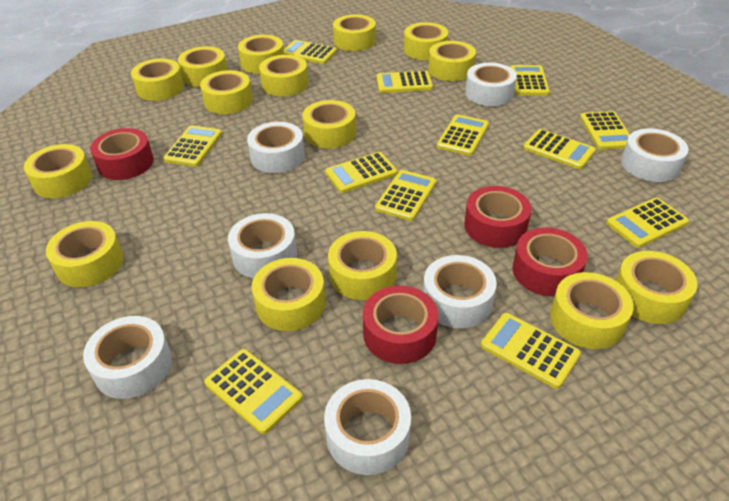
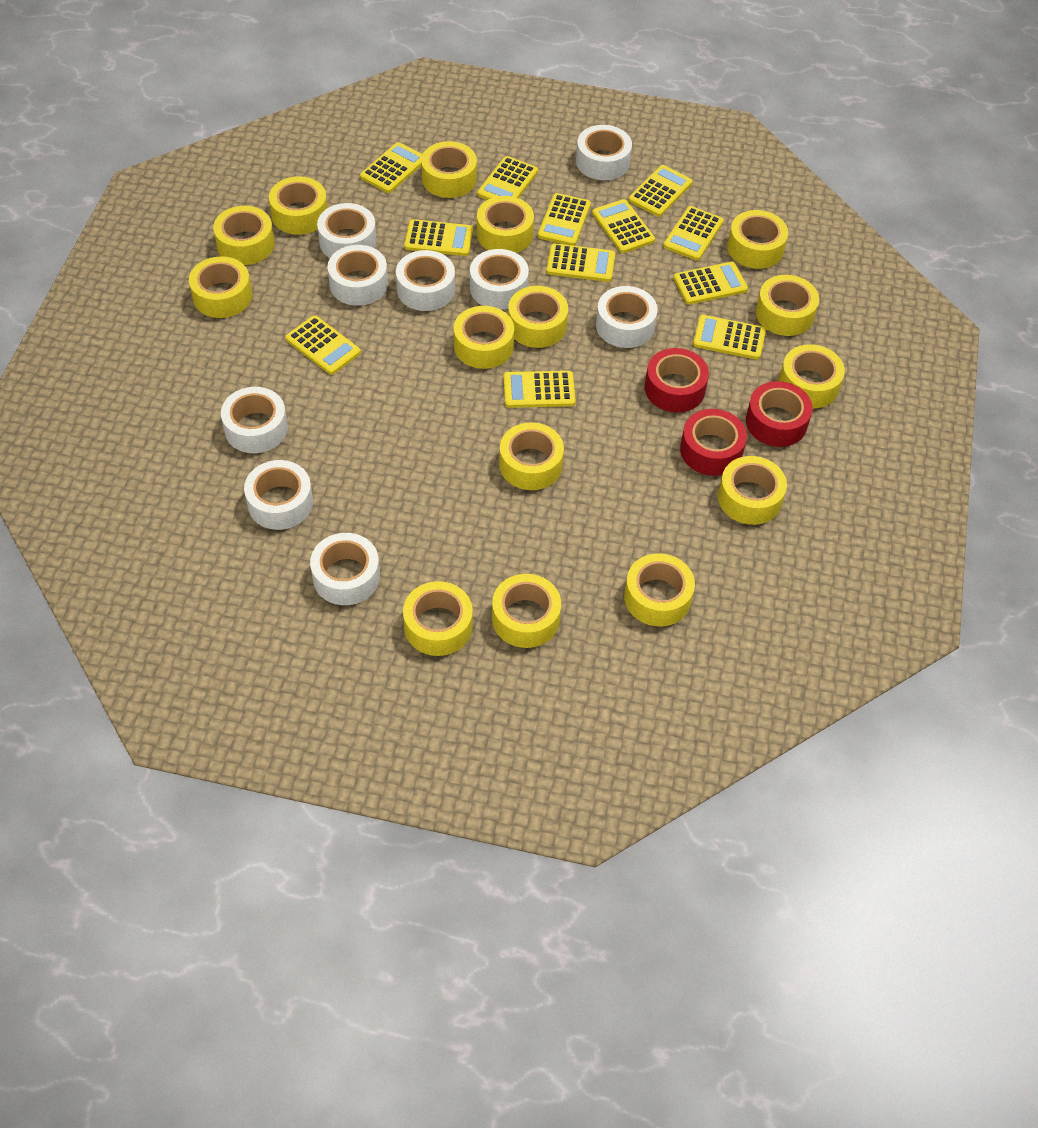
red tape: 4 -> 3
white tape: 7 -> 9

